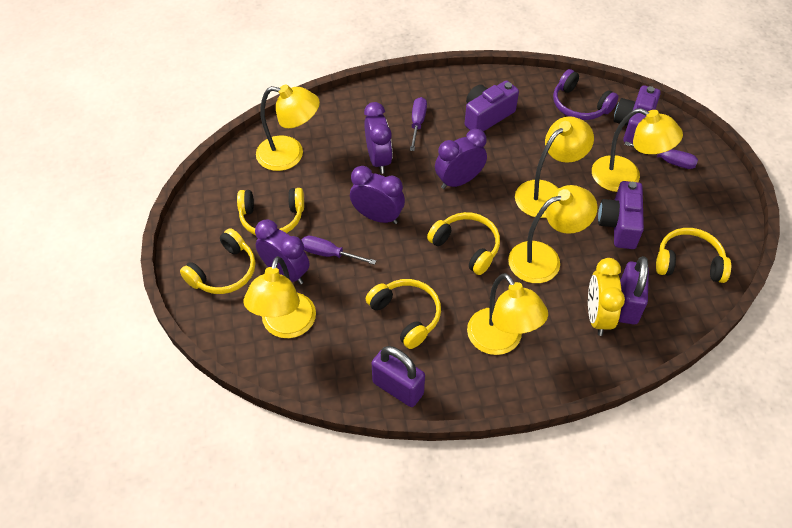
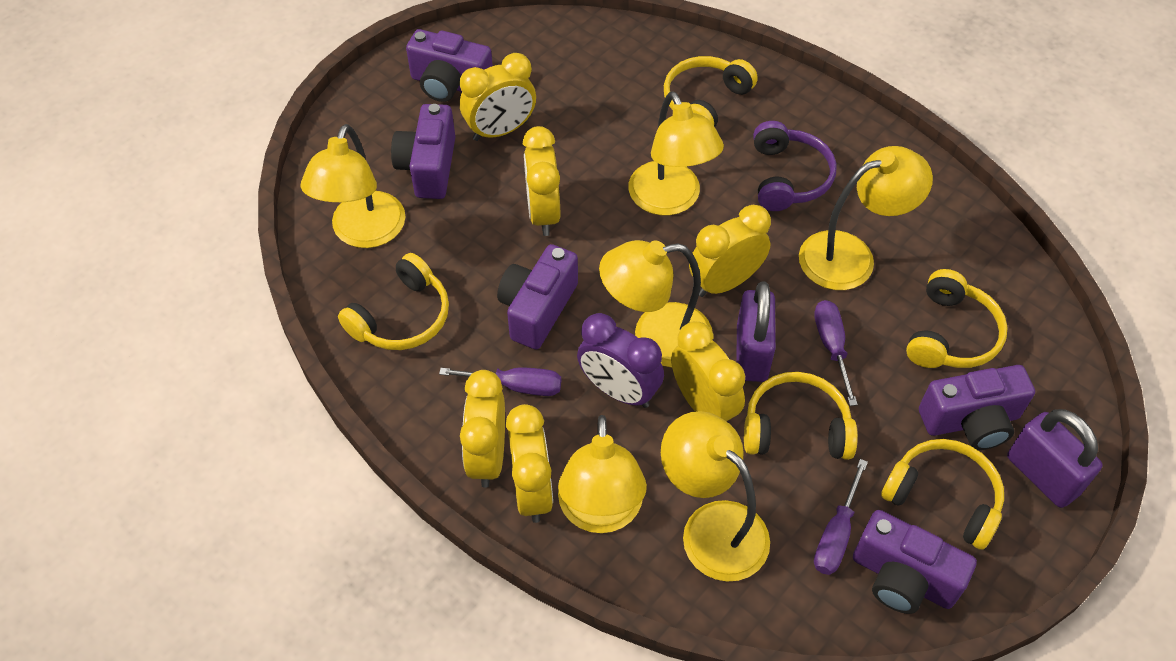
purple camera: 3 -> 5
purple clock: 4 -> 1
yellow clock: 1 -> 6

